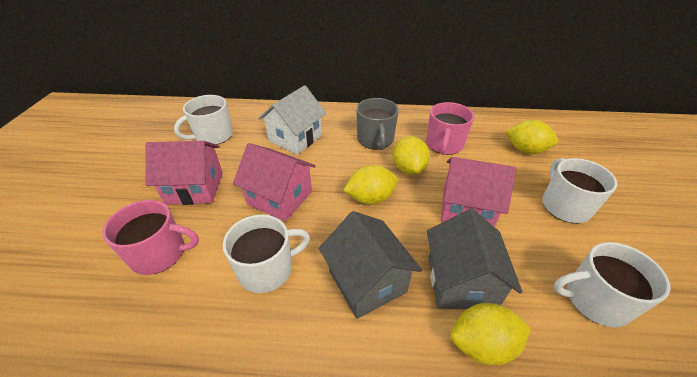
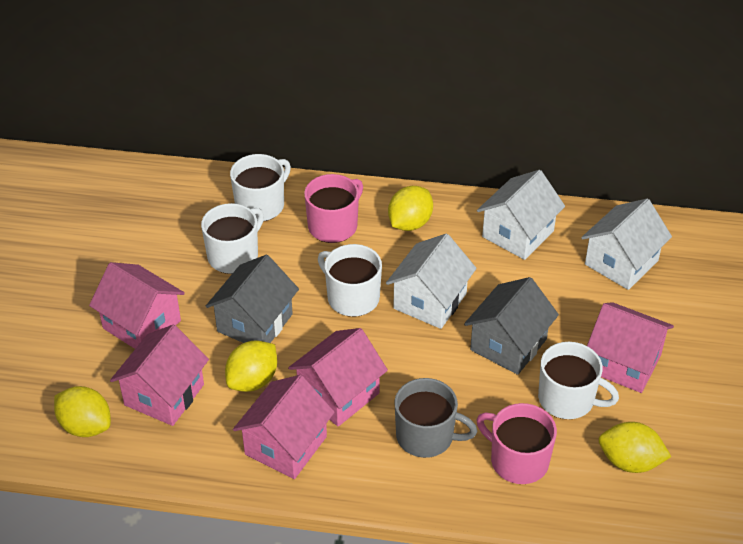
pink house: 3 -> 5
white house: 1 -> 3

